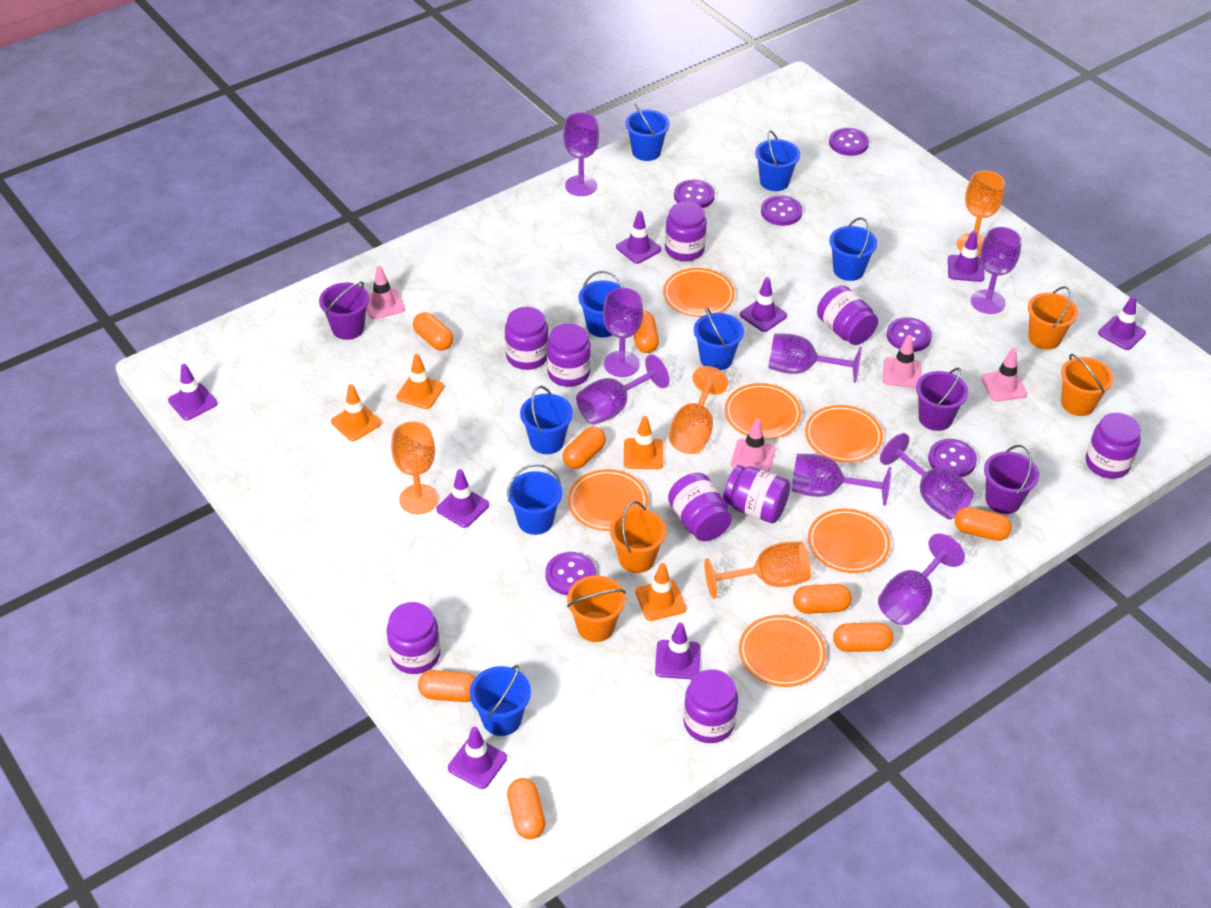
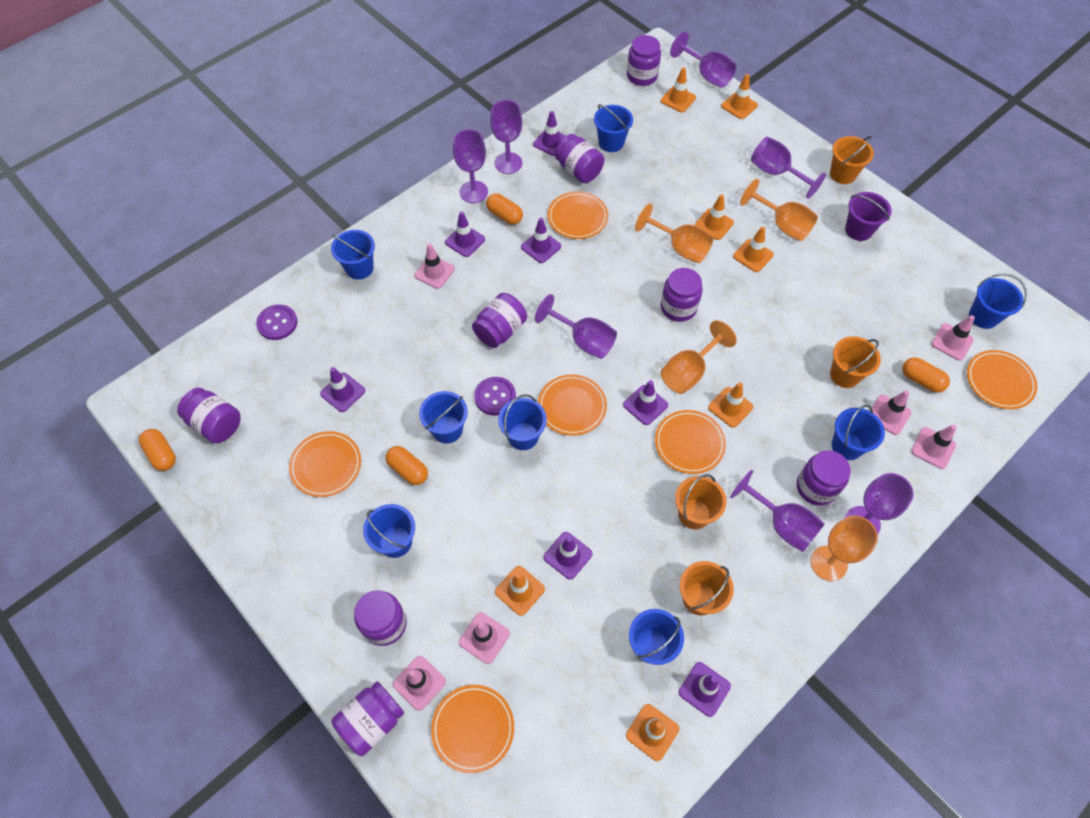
orange capsule: 8 -> 4
orange traffic cone: 4 -> 7
pink traffic cone: 4 -> 6
purple bucket: 3 -> 1
purple button: 6 -> 2
purple goblet: 8 -> 7
purple jar: 9 -> 8
purple traffic cone: 8 -> 7

